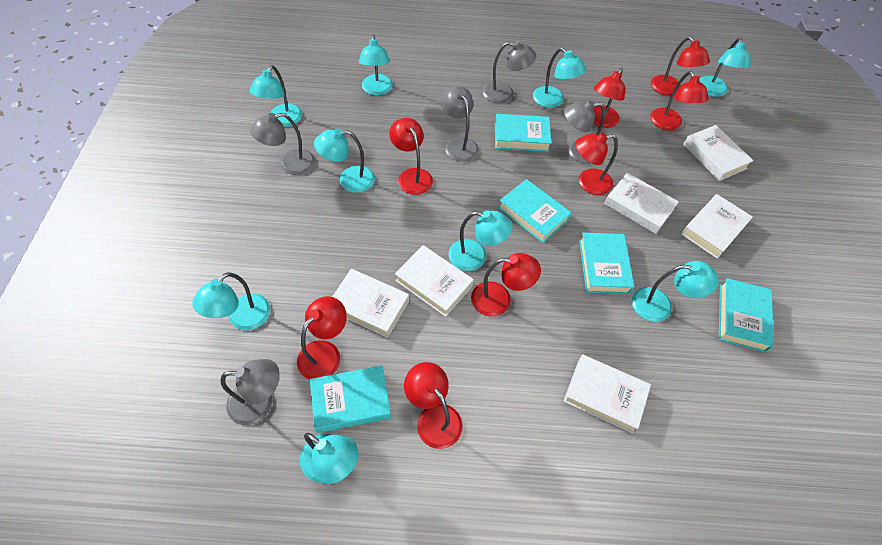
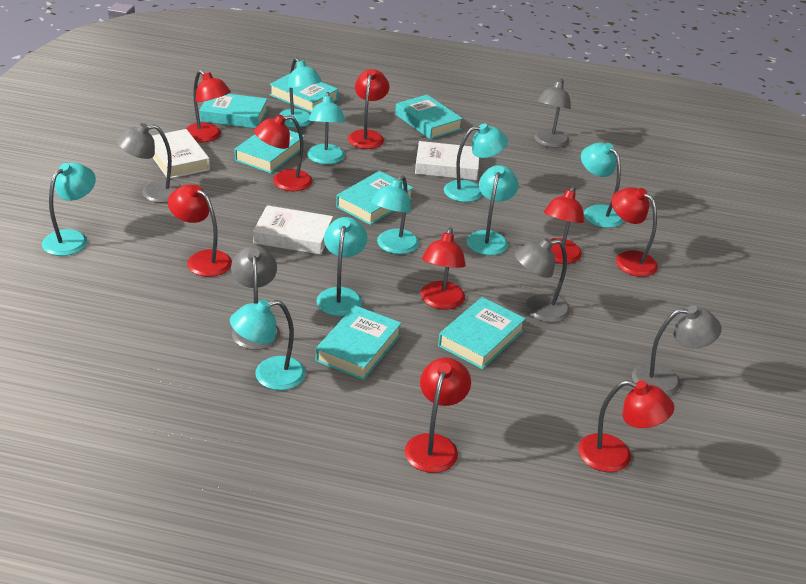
red lamp: 8 -> 9
turquoise book: 5 -> 7
white book: 6 -> 3

